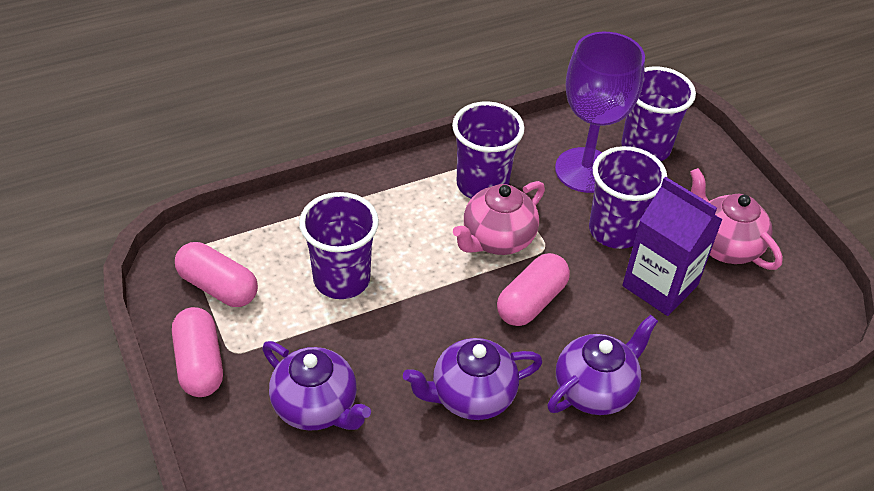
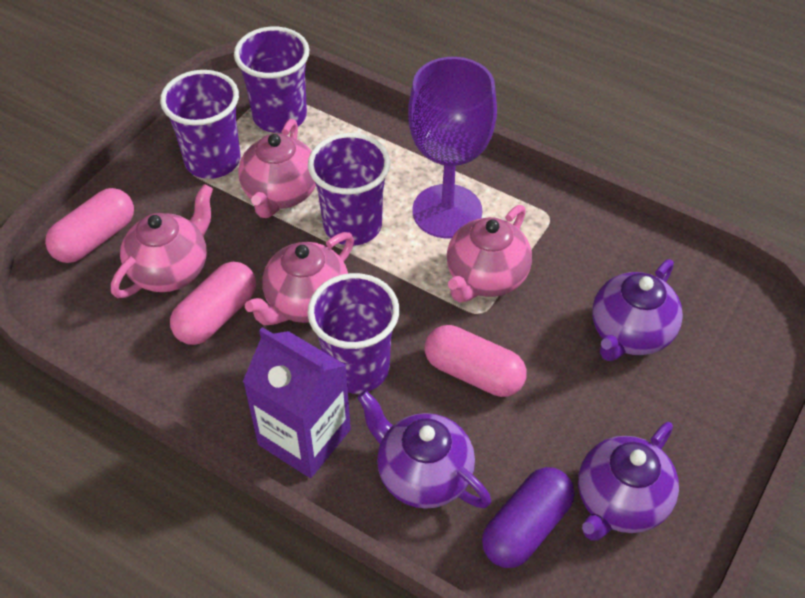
pink teapot: 2 -> 4
purple capsule: 0 -> 1

